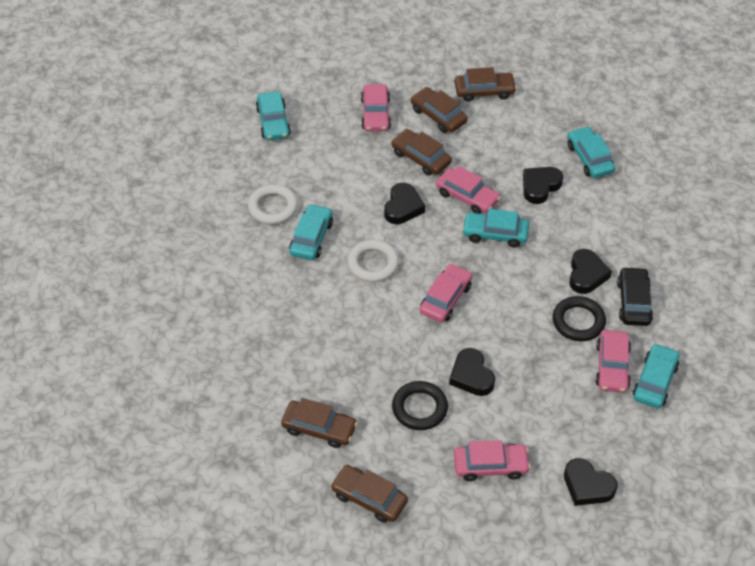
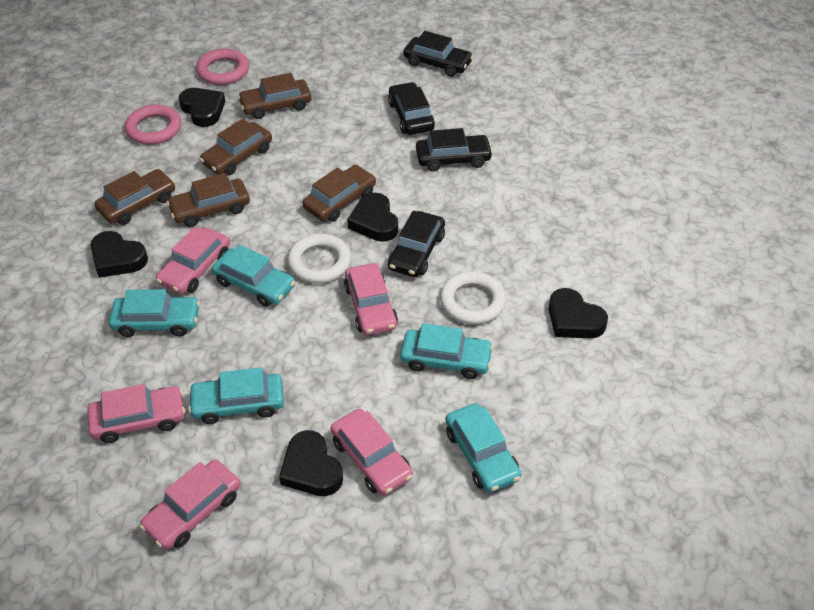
black car: 1 -> 4
black ring: 2 -> 0
pink ring: 0 -> 2

